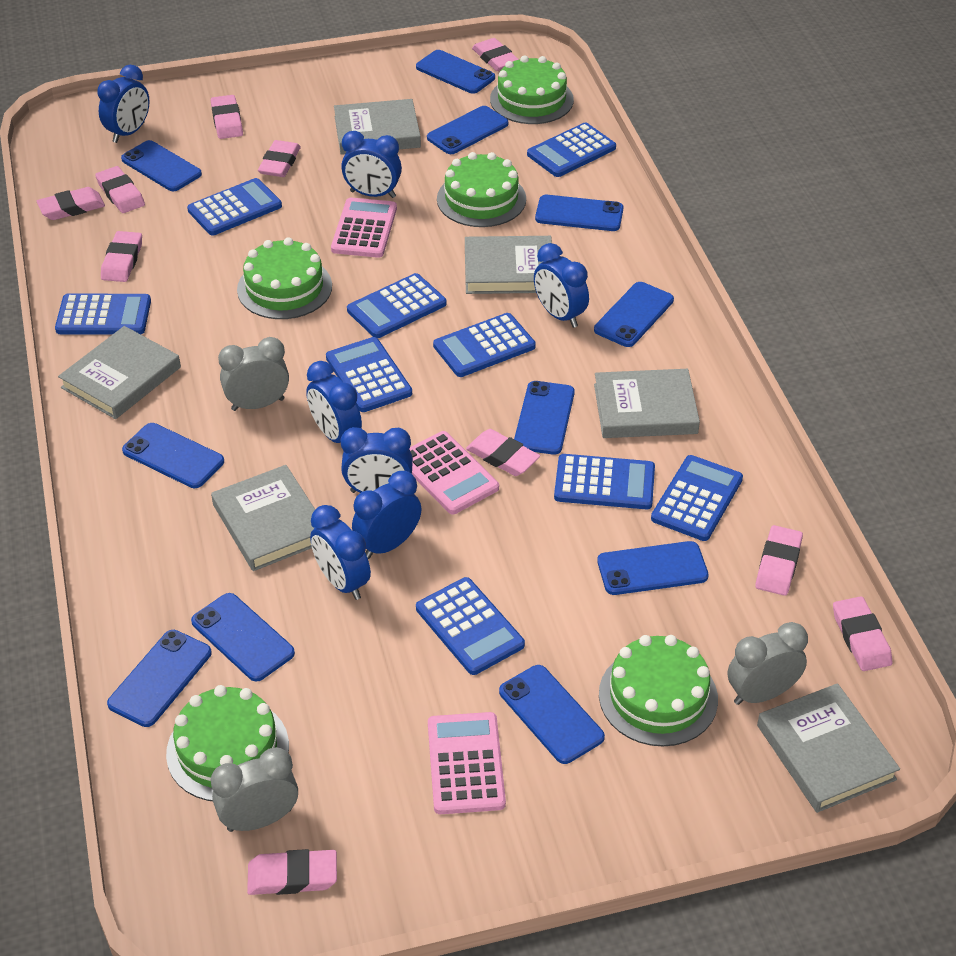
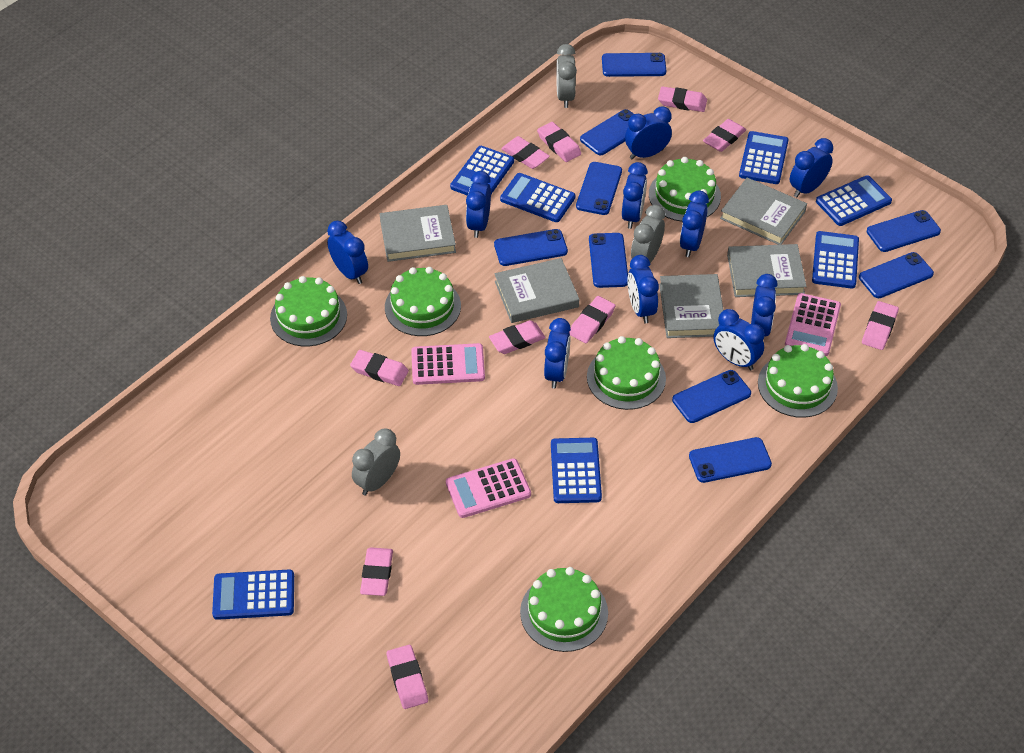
blue calculator: 9 -> 7
blue clock: 7 -> 10
blue phone: 11 -> 9
green cake: 5 -> 6
grey book: 6 -> 5

